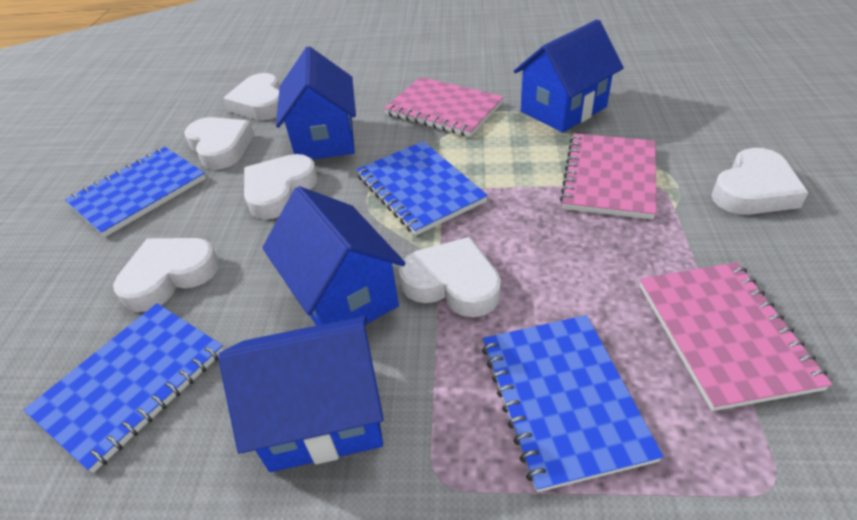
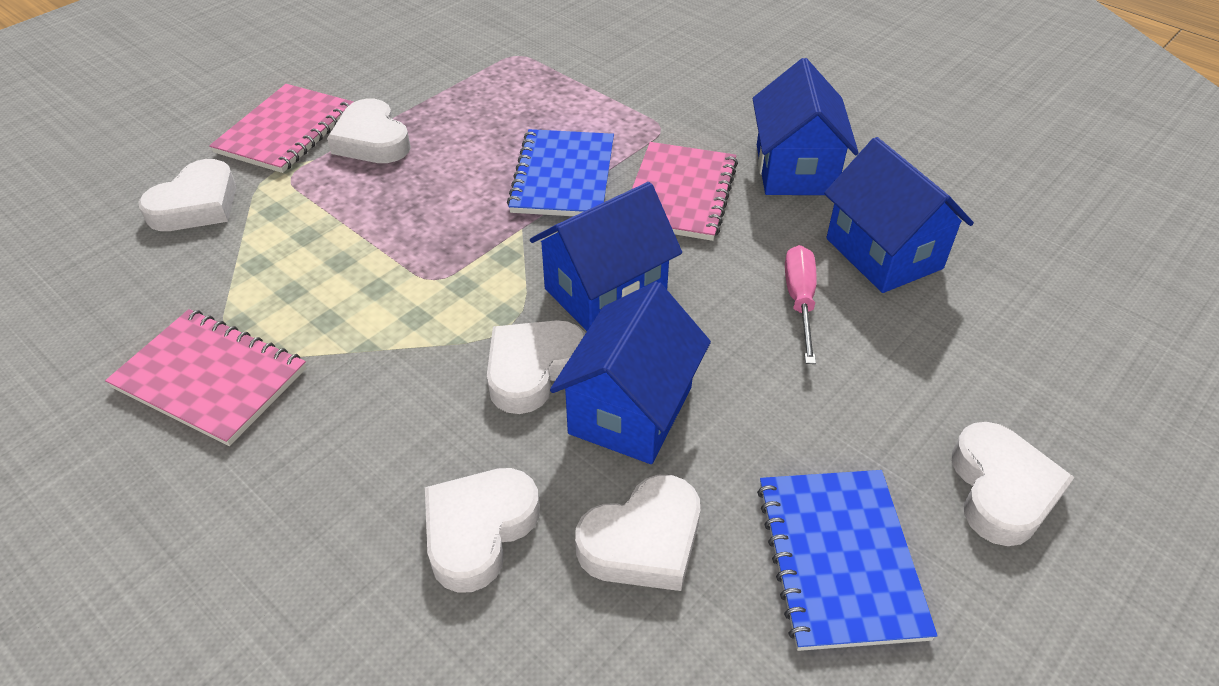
blue notebook: 4 -> 2
pink screwdriver: 0 -> 1

